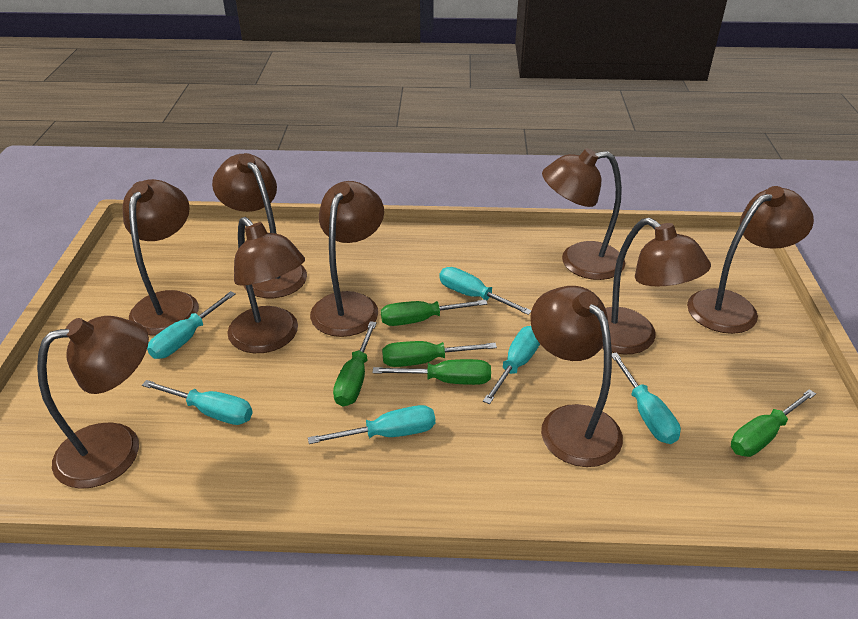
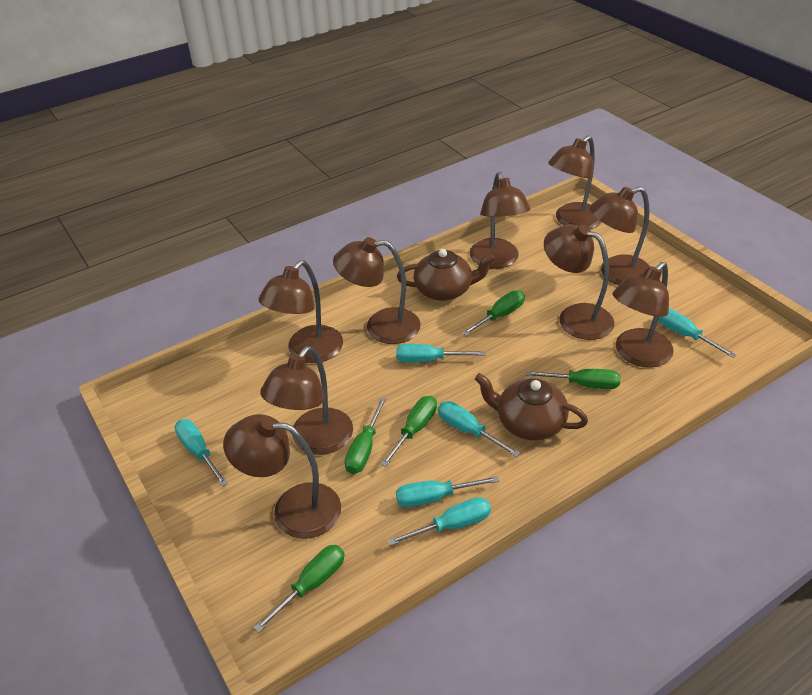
brown teapot: 0 -> 2

